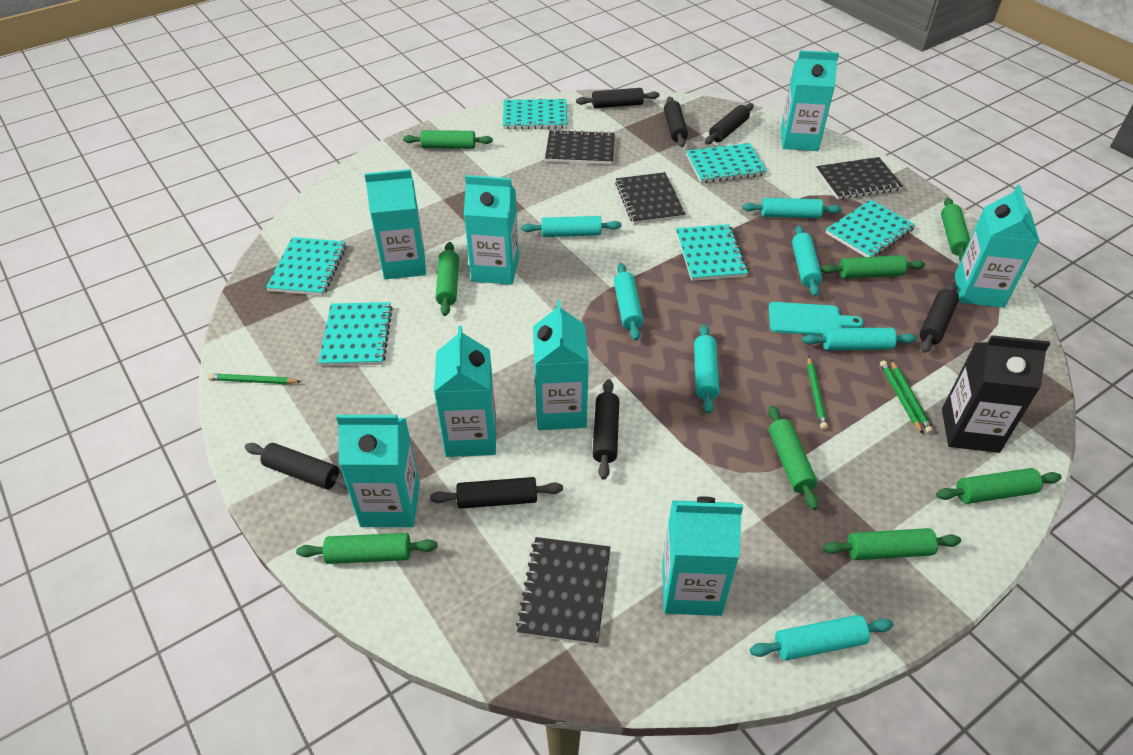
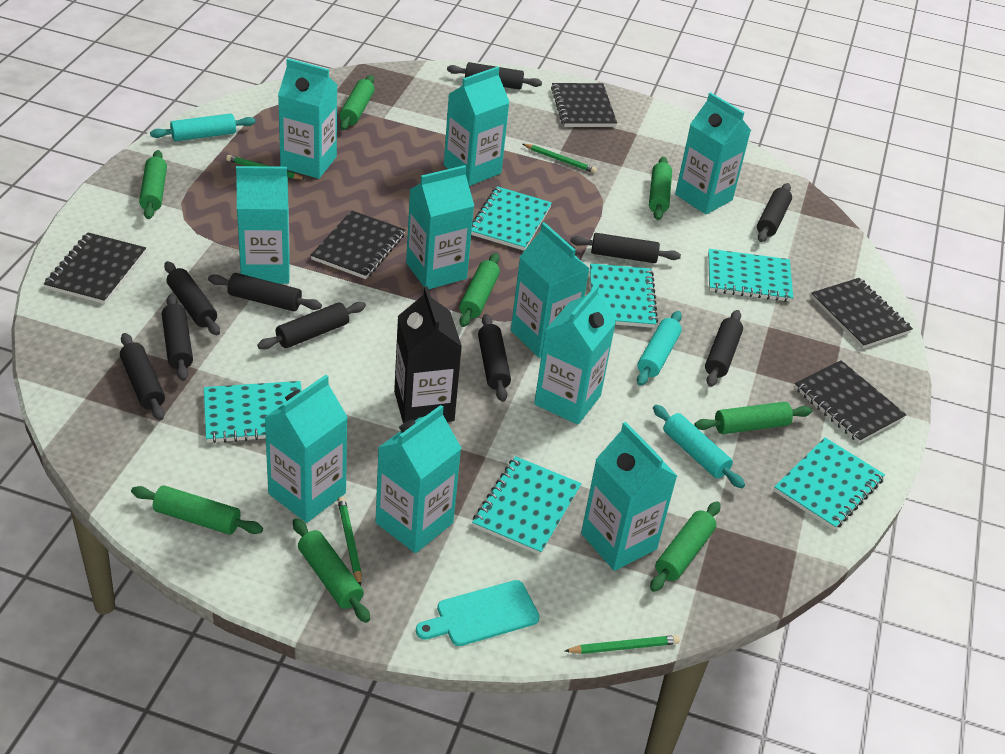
black notebook: 4 -> 5
black rolling pin: 7 -> 10
turquoise carton: 8 -> 10
turquoise rolling pin: 7 -> 3

